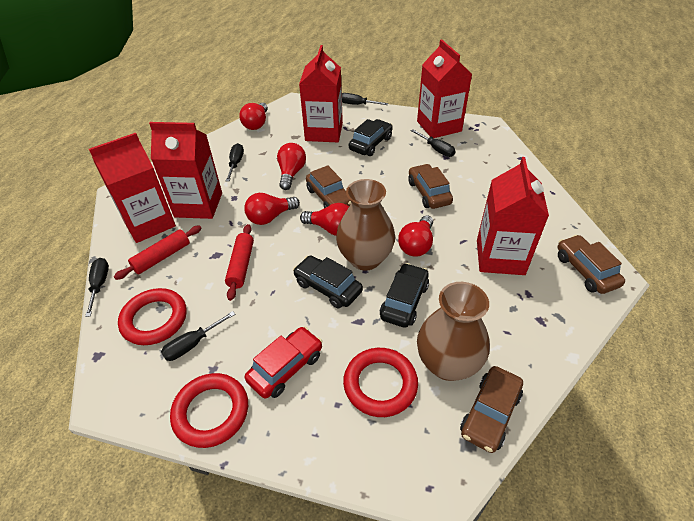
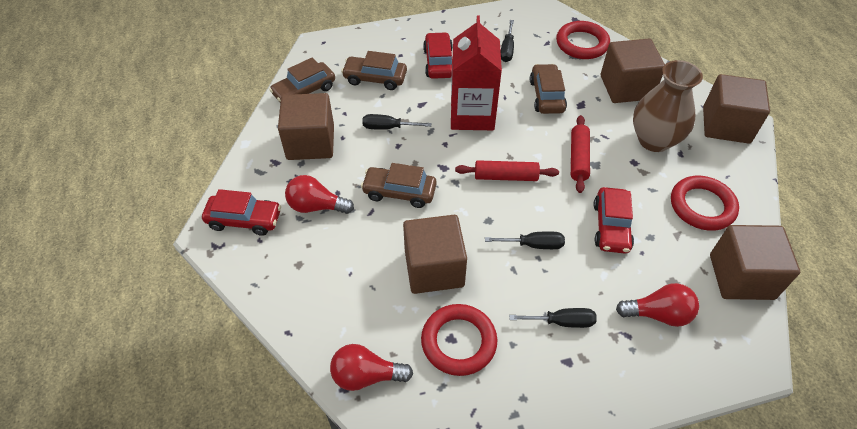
black car: 3 -> 0
black screwdriver: 5 -> 4
brown cube: 0 -> 5
brown vase: 2 -> 1
red car: 1 -> 3
red carton: 5 -> 1
red light bulb: 5 -> 3

